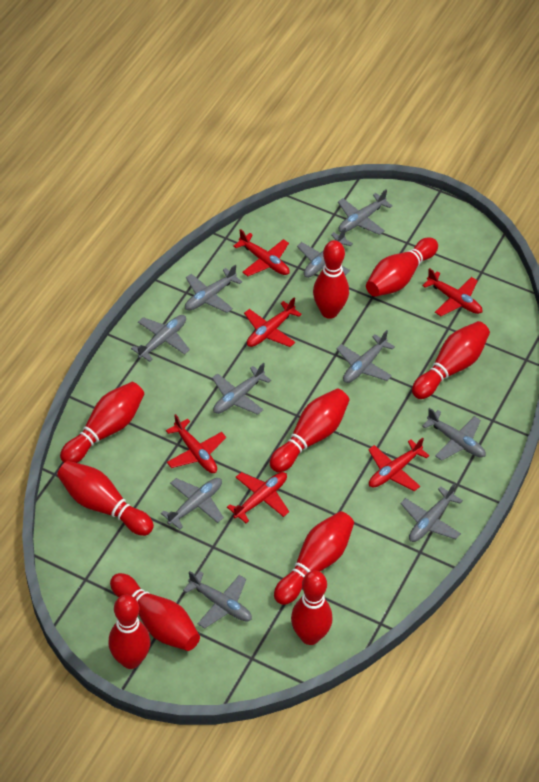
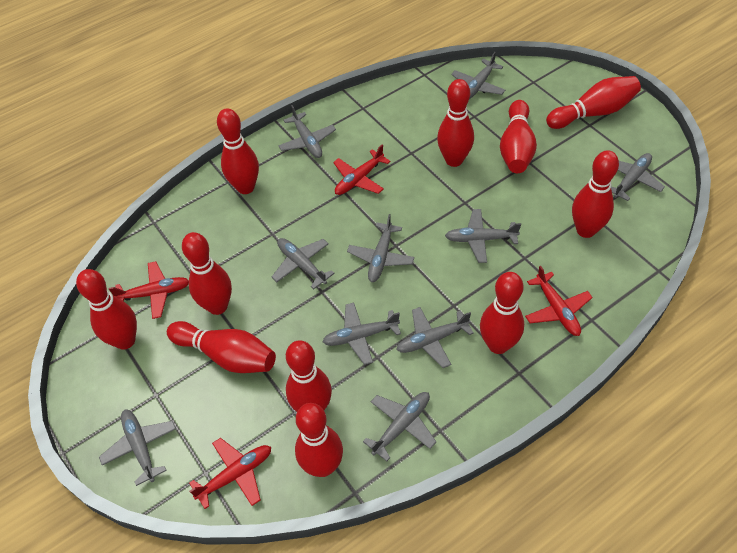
red bowling pin: 10 -> 11
red plane: 6 -> 4

